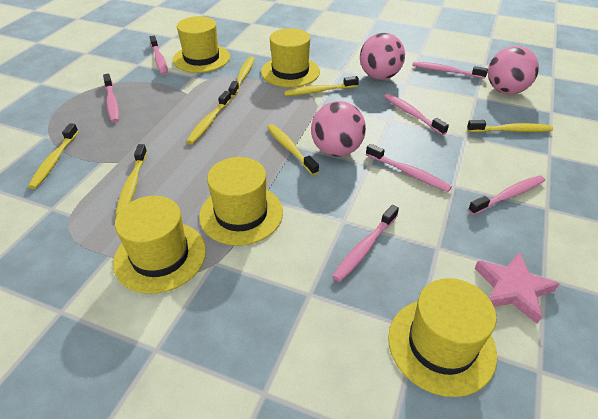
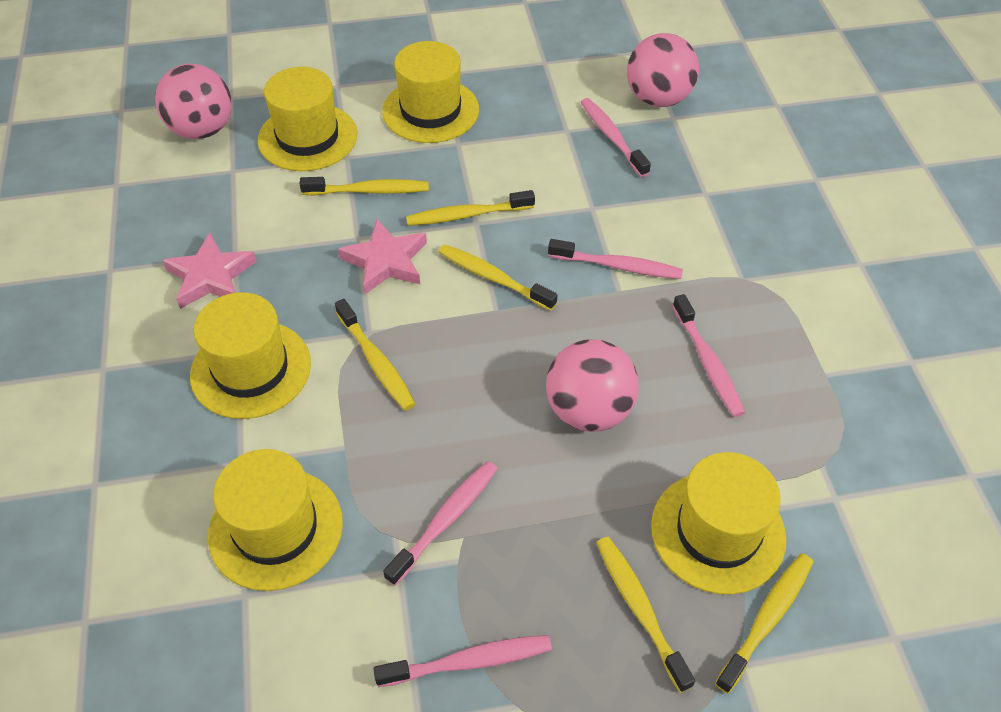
pink star: 1 -> 2
pink toothbrush: 7 -> 5
yellow toothbrush: 7 -> 6

